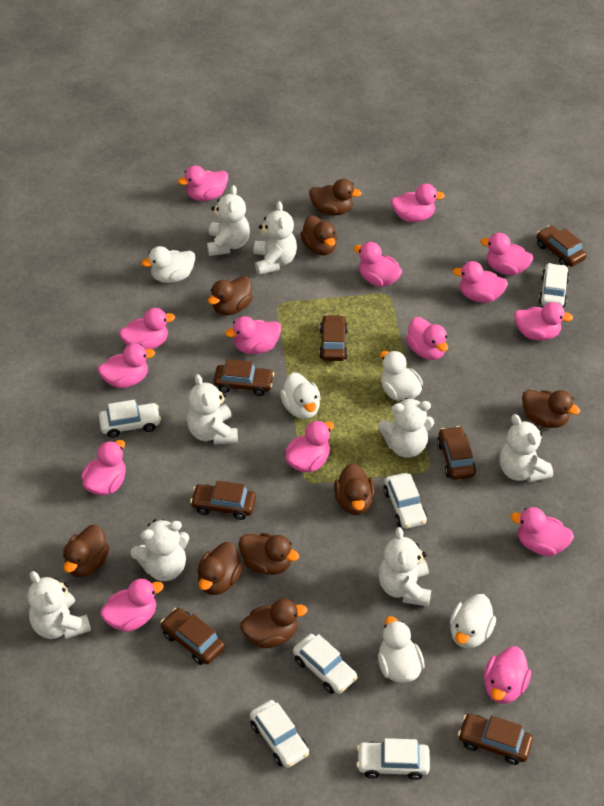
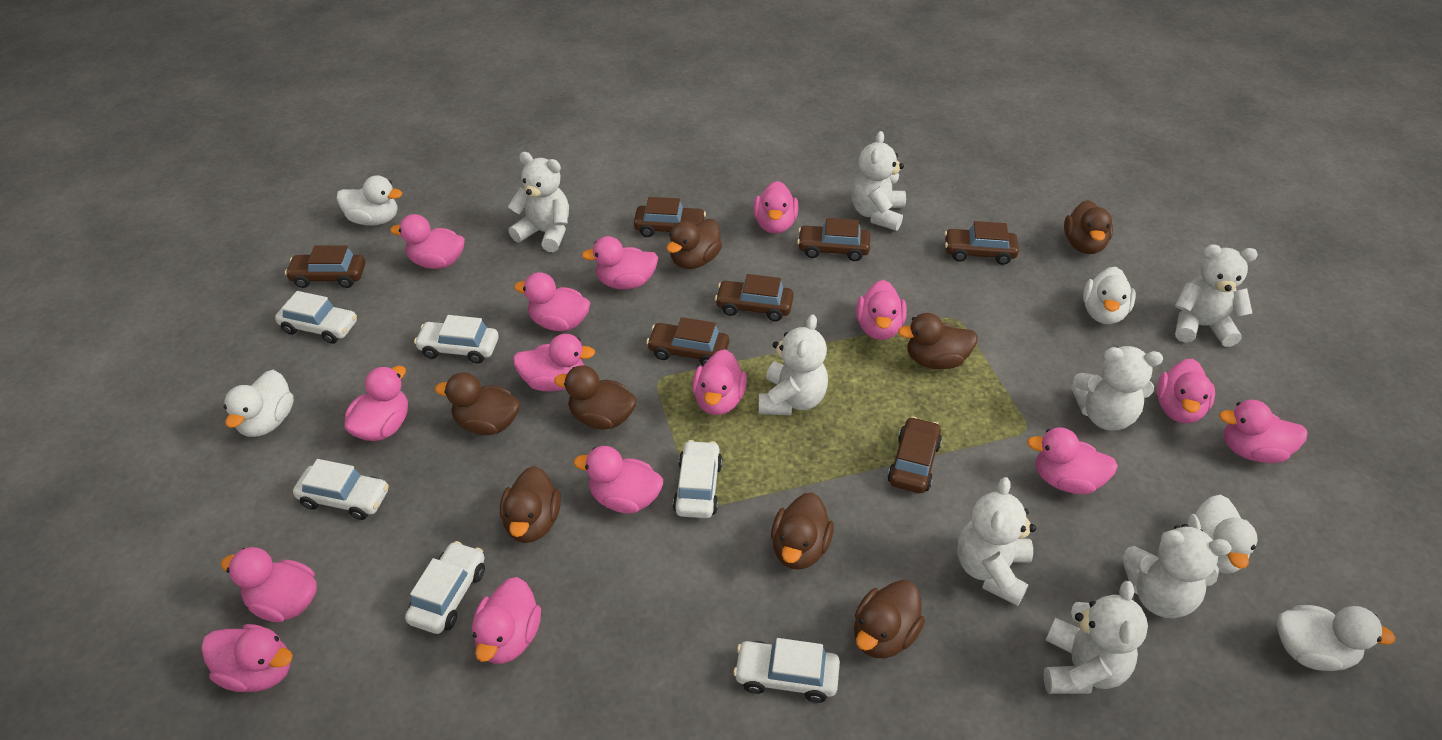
brown duck: 9 -> 8

